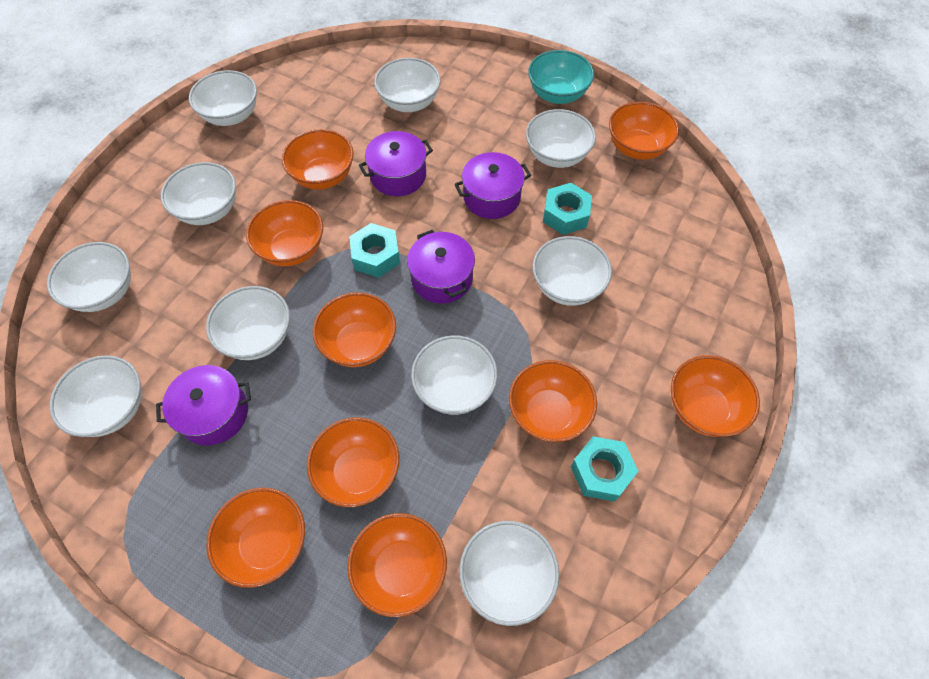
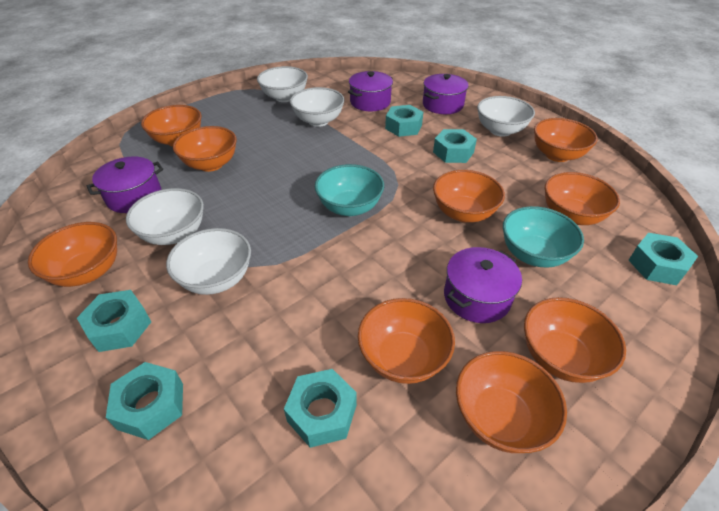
turquoise bowl: 1 -> 2
turquoise nut: 3 -> 6
white bowl: 10 -> 5

